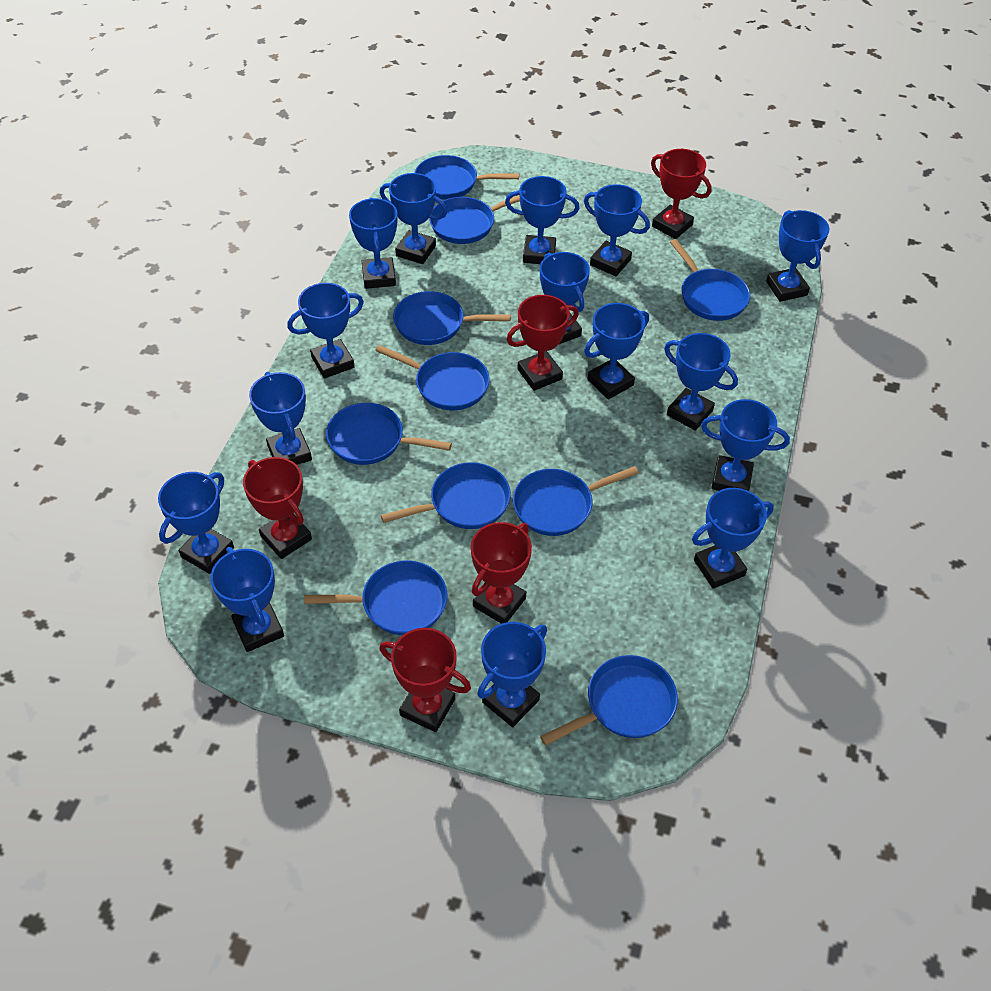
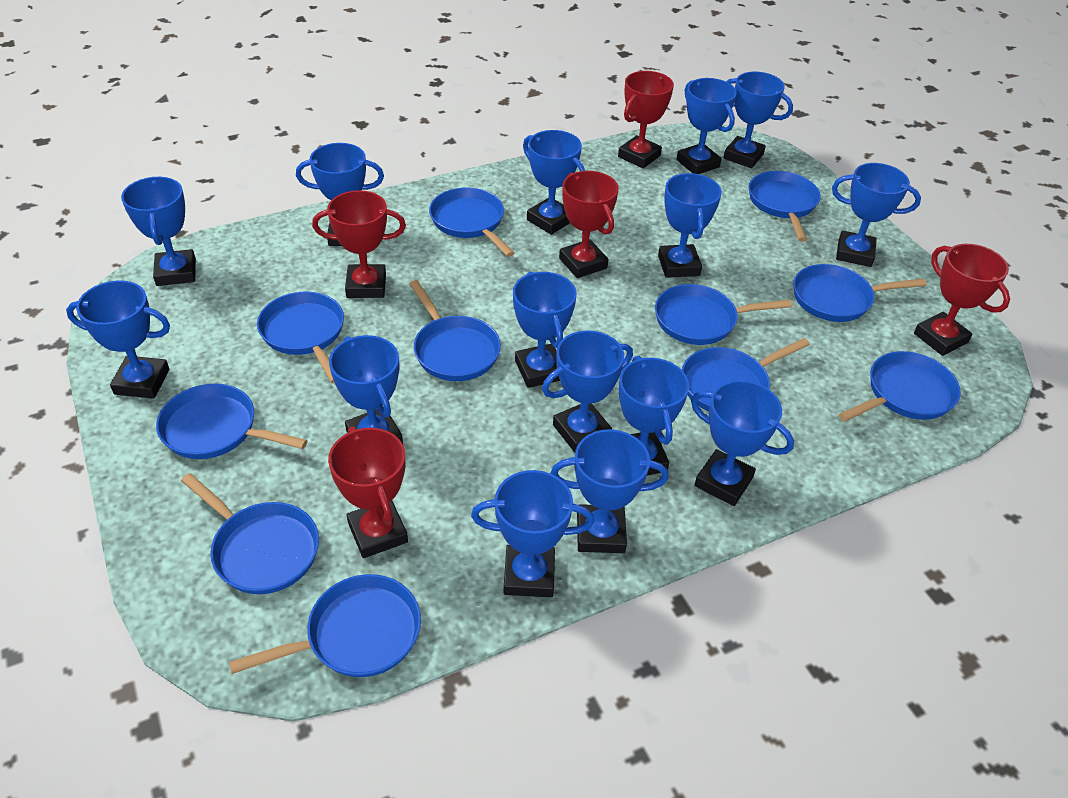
blue pan: 10 -> 11

